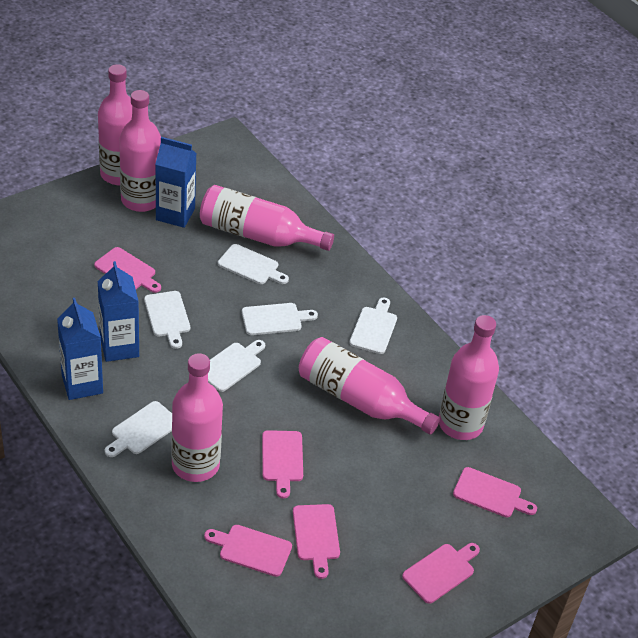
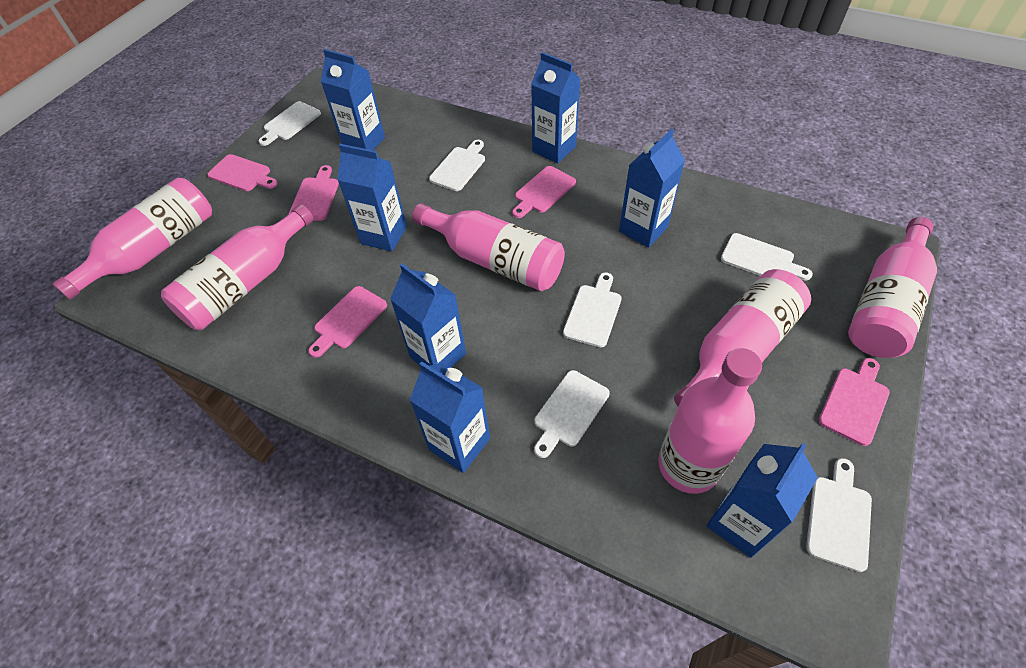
blue carton: 3 -> 7
pink cutting board: 6 -> 5

